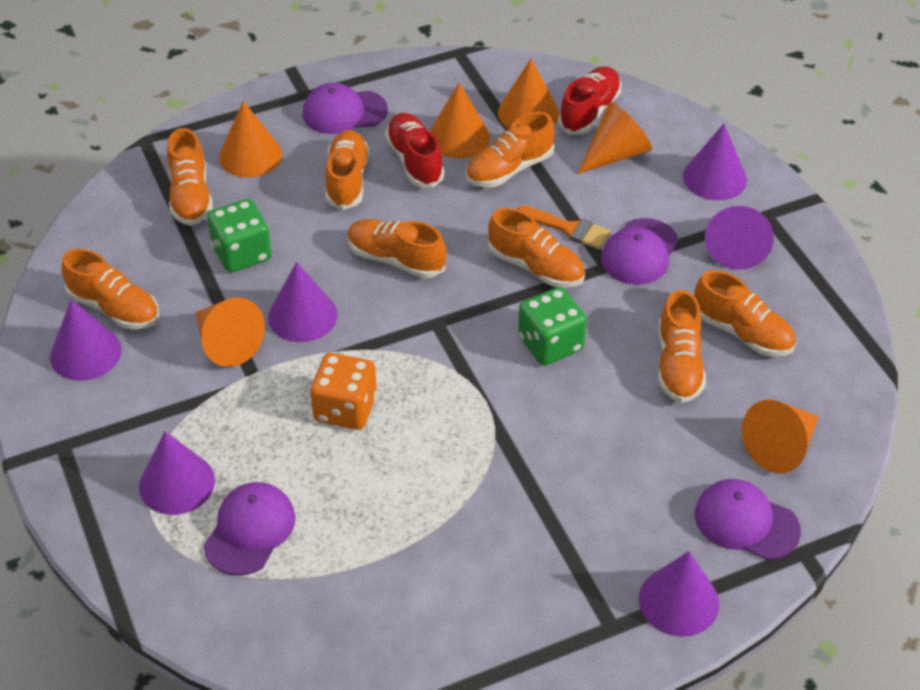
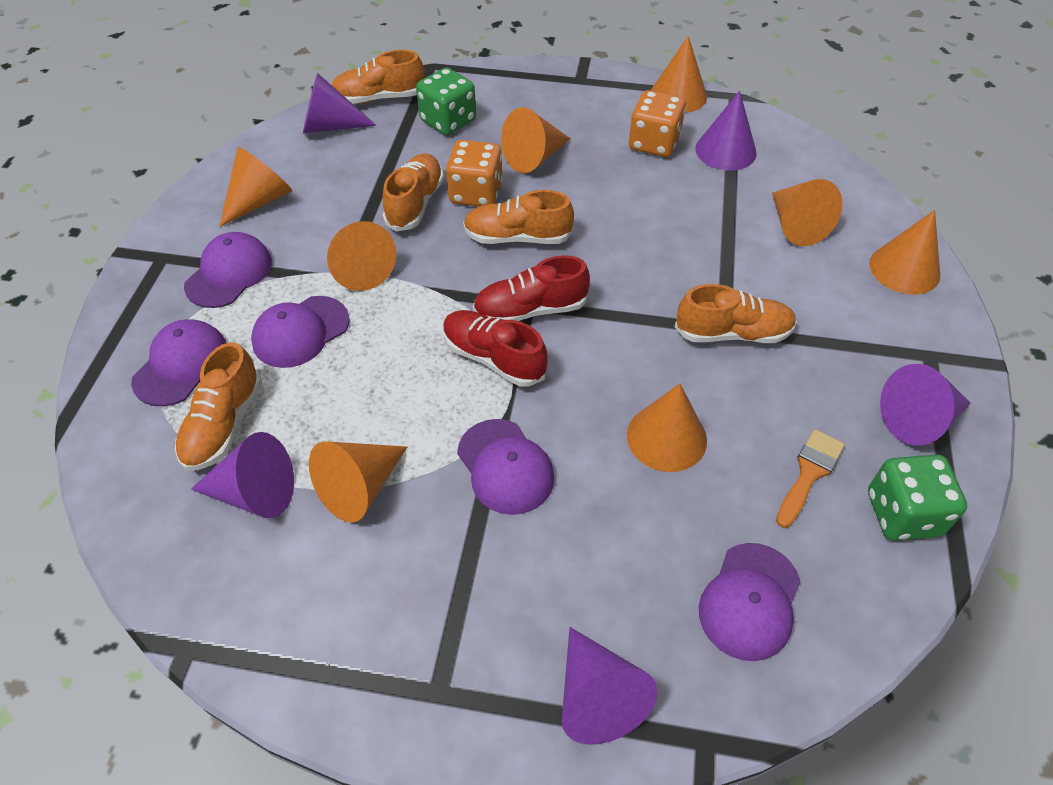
orange cone: 6 -> 8
orange dice: 1 -> 2
orange shoe: 8 -> 5
purple cap: 4 -> 5
purple cone: 6 -> 5

